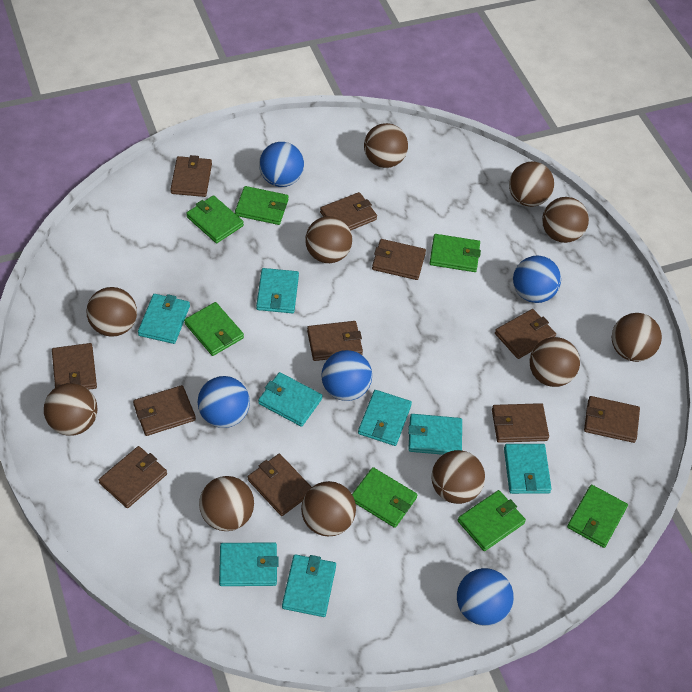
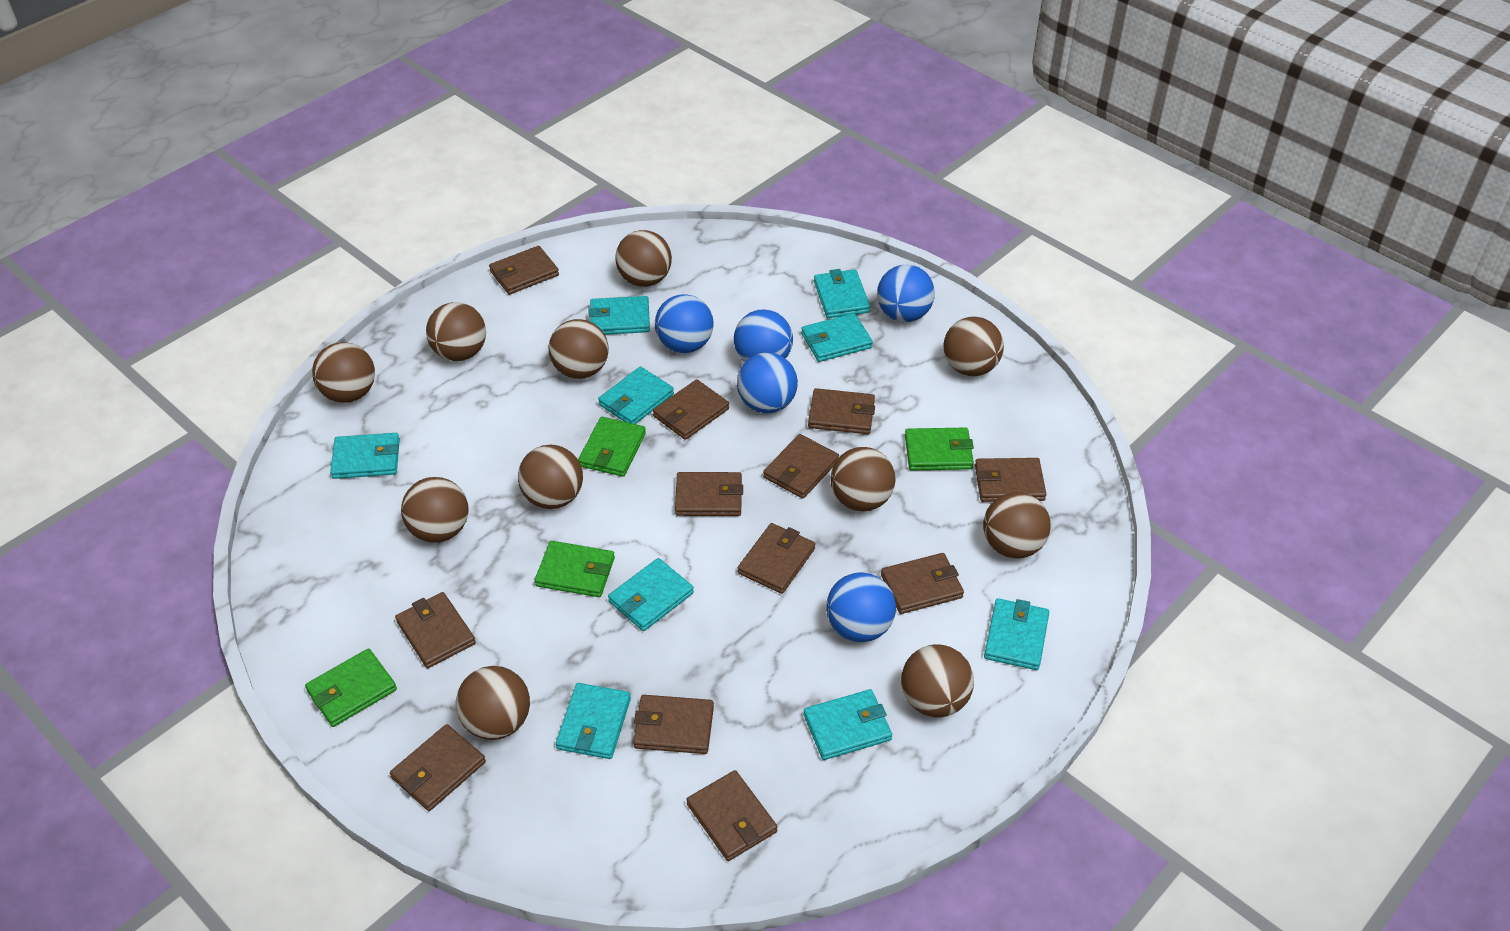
brown wallet: 11 -> 12
green wallet: 7 -> 4
turquoise wallet: 8 -> 9

